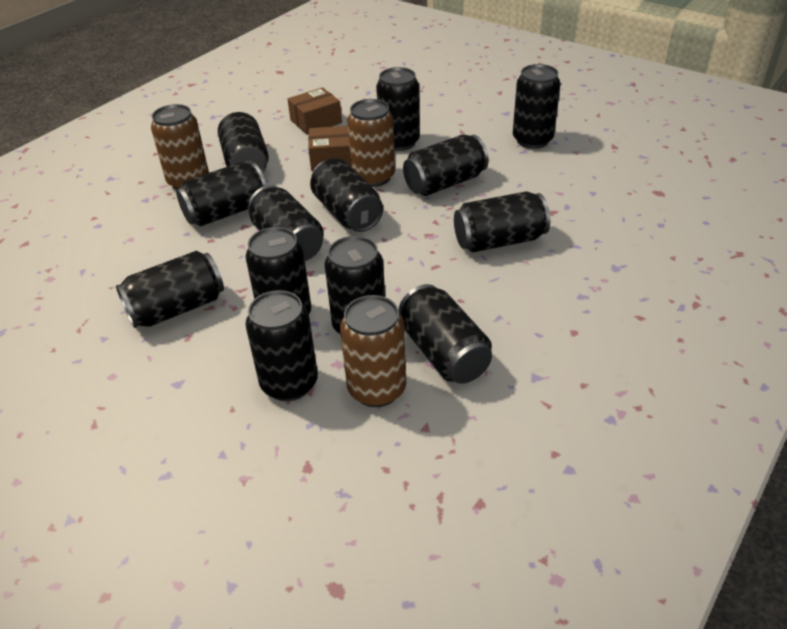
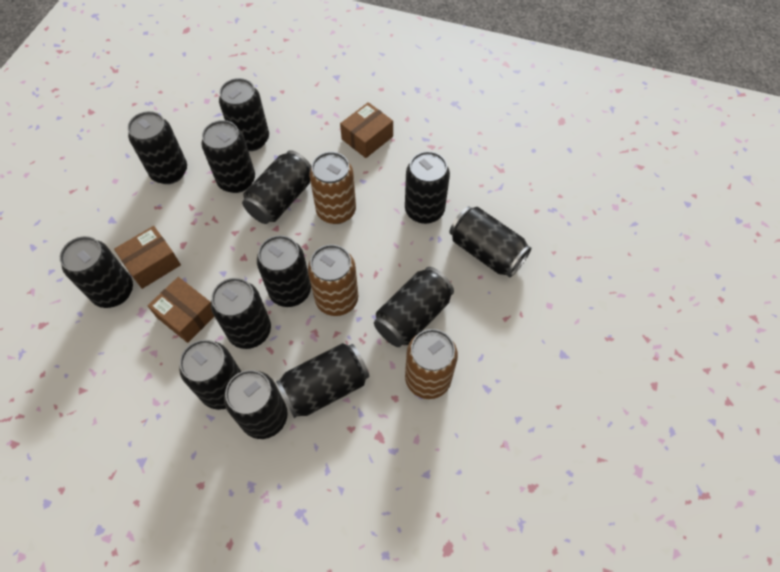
brown box: 2 -> 3

